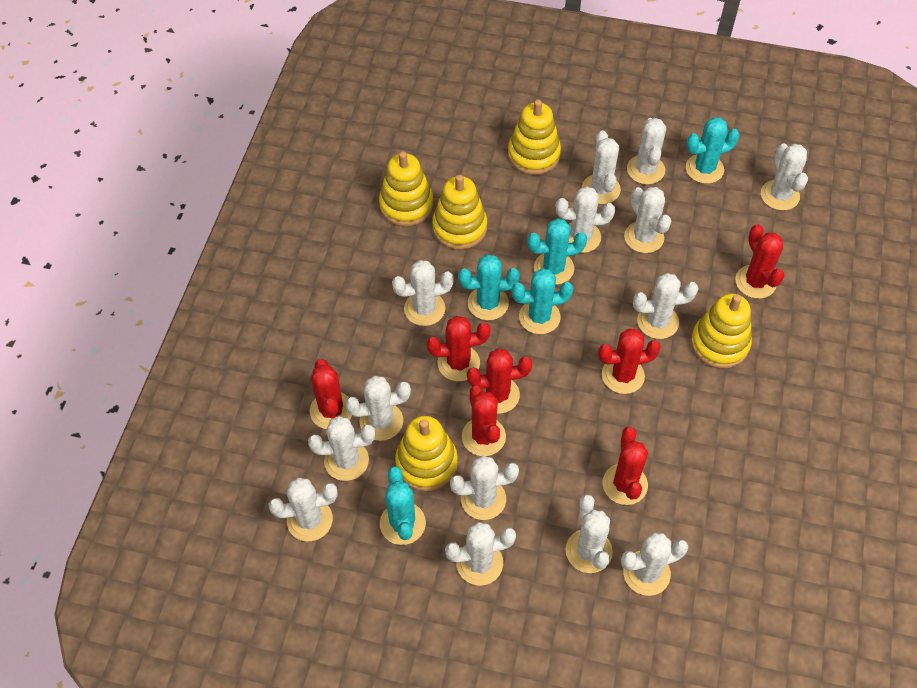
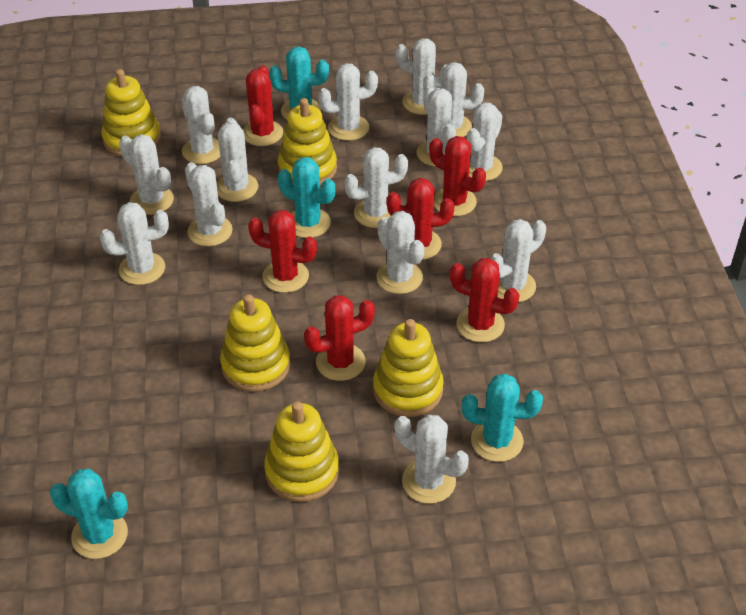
red cactus: 7 -> 6
turquoise cactus: 5 -> 4

